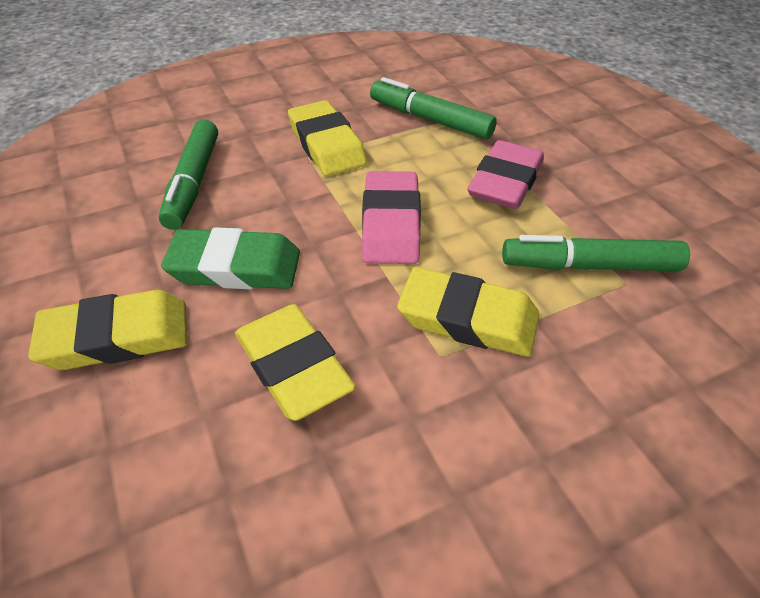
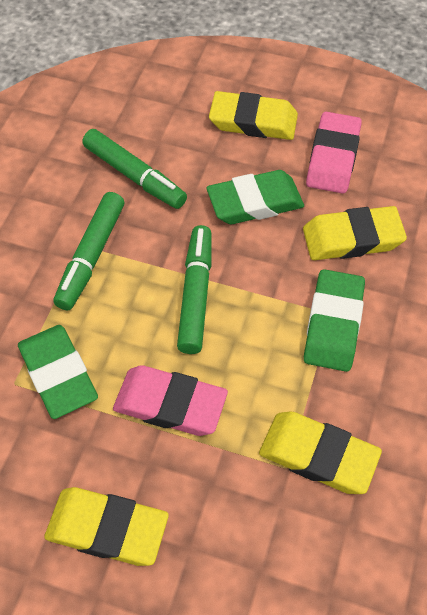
green eraser: 1 -> 3

